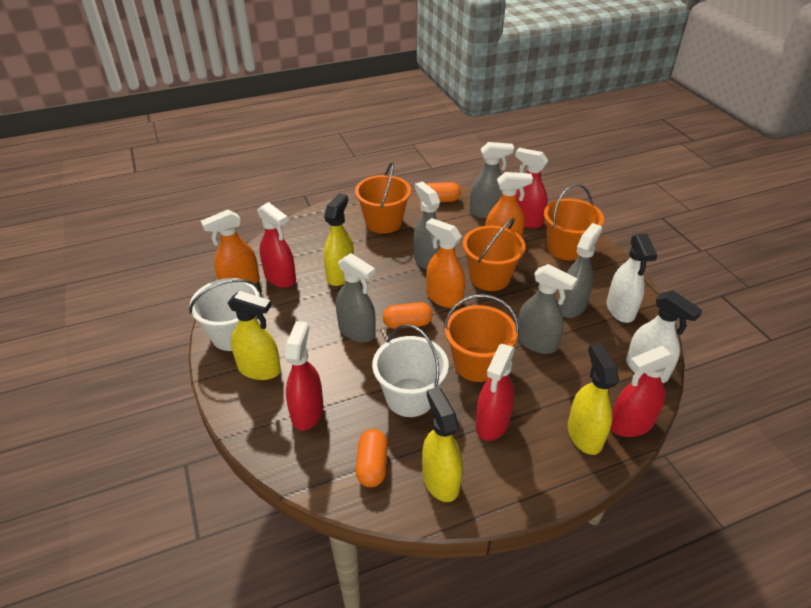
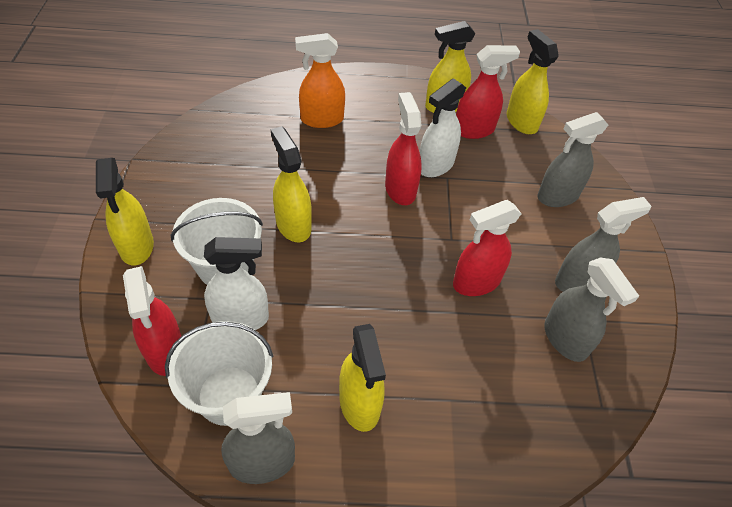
grey spray bottle: 5 -> 4
orange bucket: 4 -> 0
orange capsule: 3 -> 0
orange spray bottle: 3 -> 1
red spray bottle: 5 -> 4
yellow spray bottle: 4 -> 5

